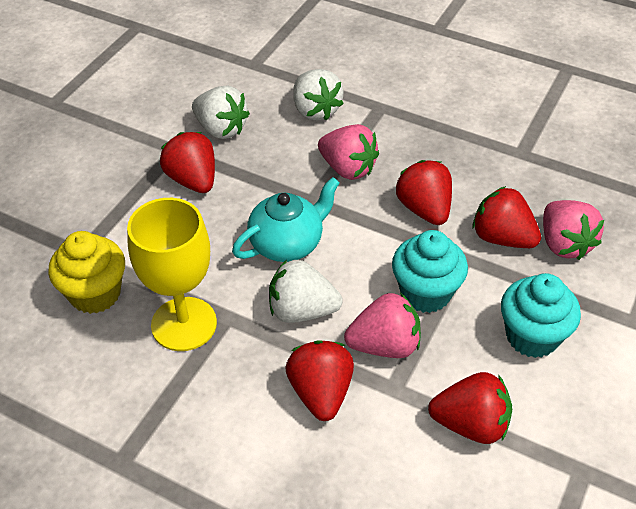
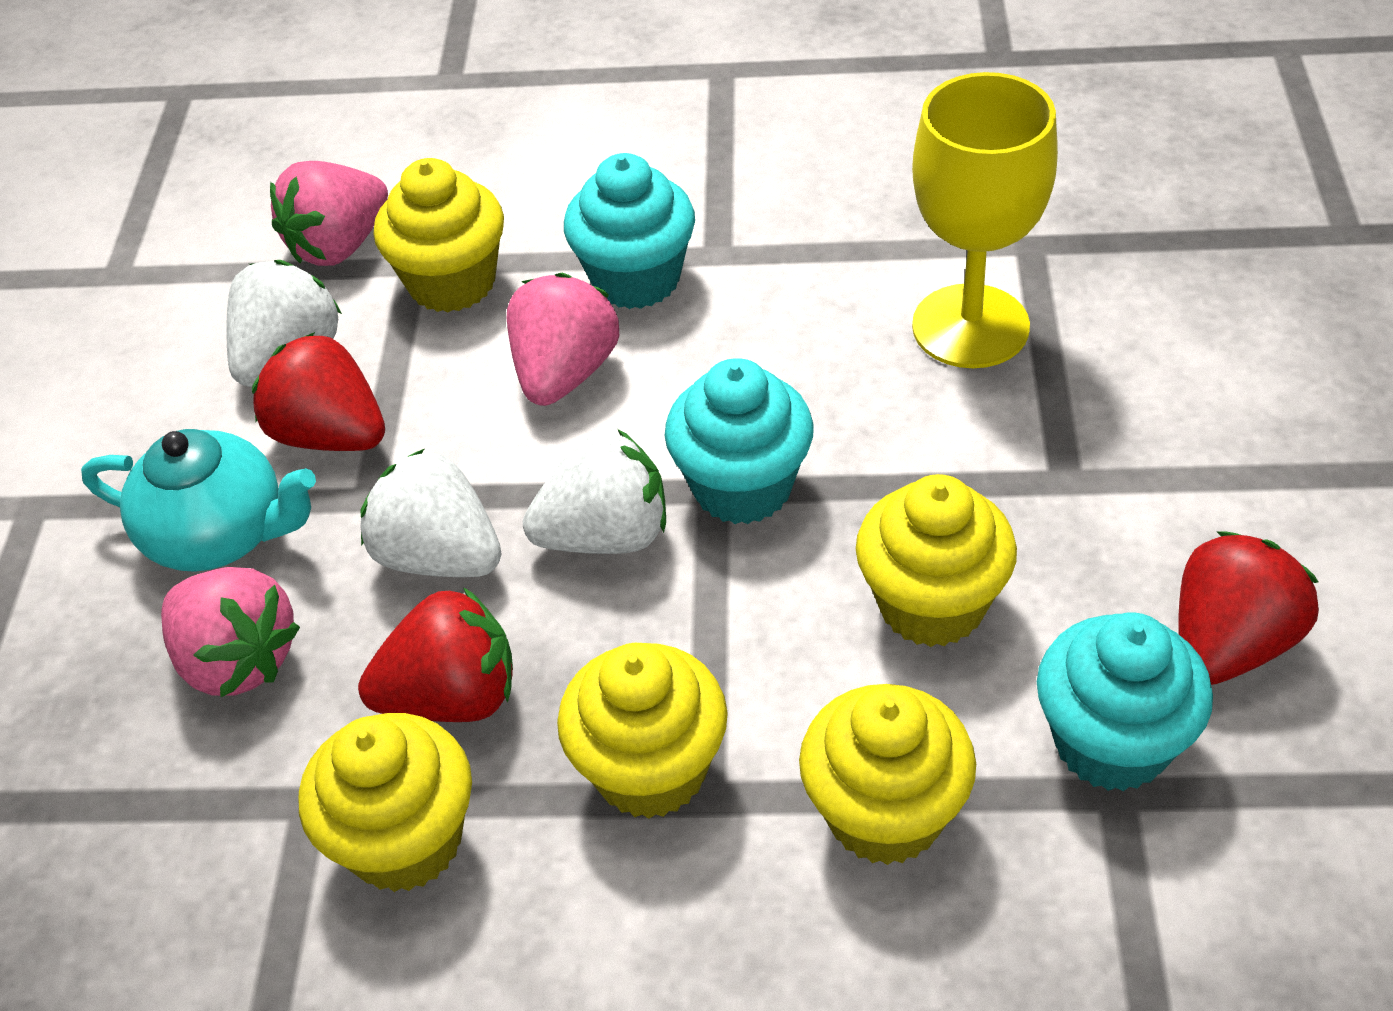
red strawberry: 5 -> 3
turquoise cupcake: 2 -> 3
yellow cupcake: 1 -> 5

